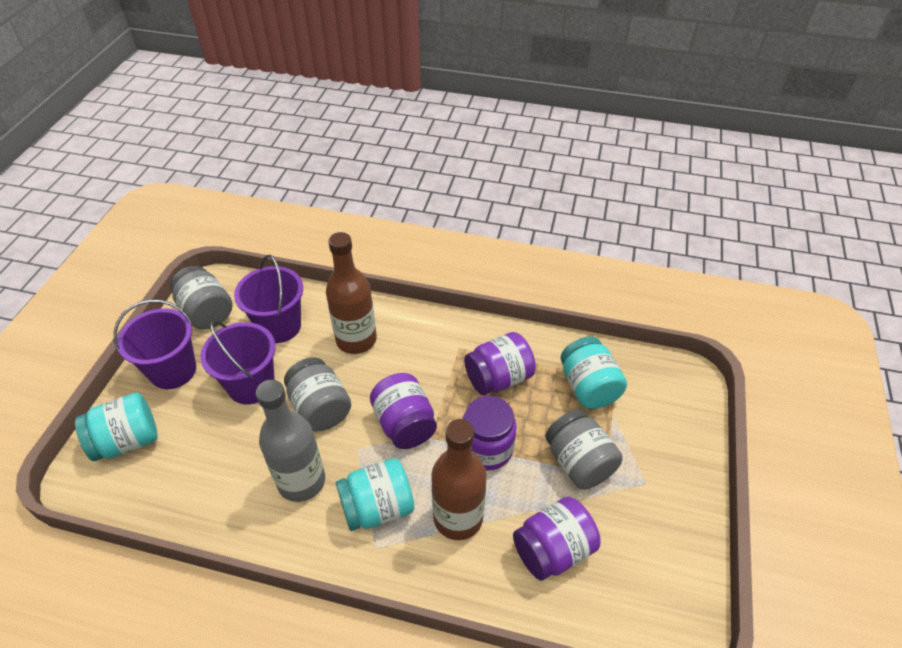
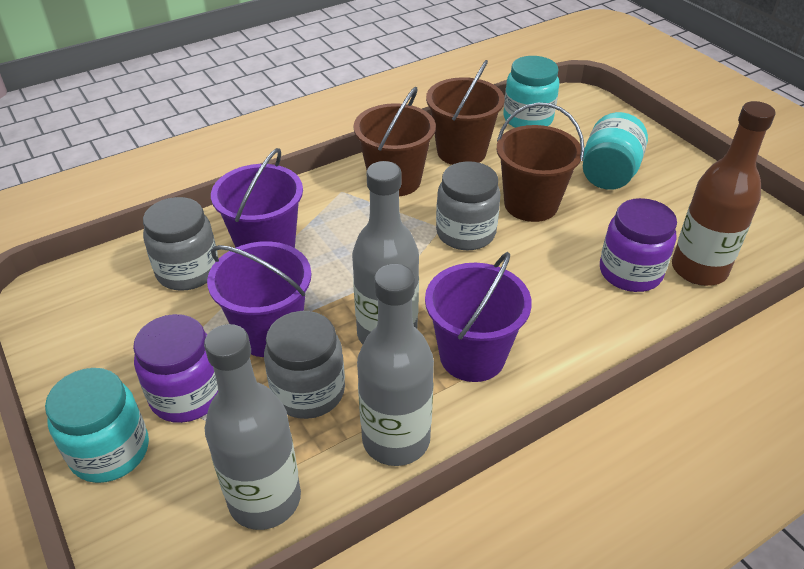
brown bottle: 2 -> 1
brown bucket: 0 -> 3
grey bottle: 1 -> 3
purple jar: 4 -> 2

